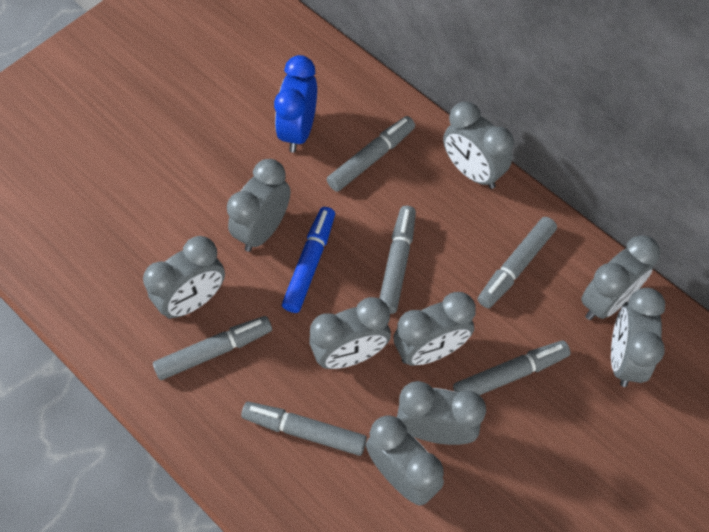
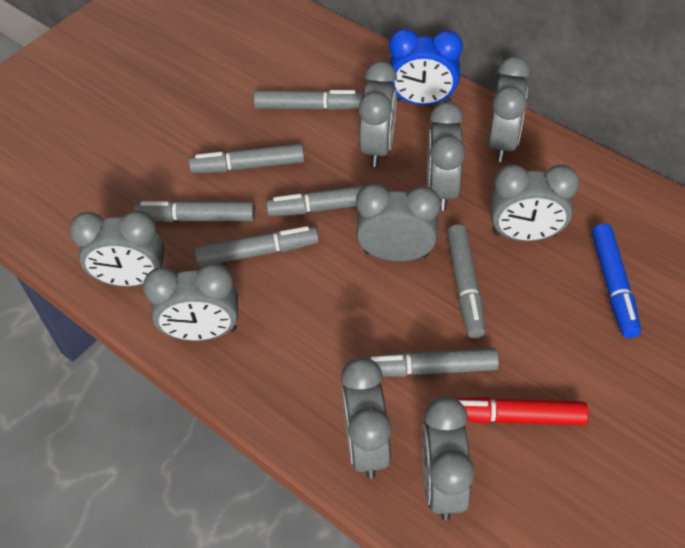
grey marker: 6 -> 7
red marker: 0 -> 1

